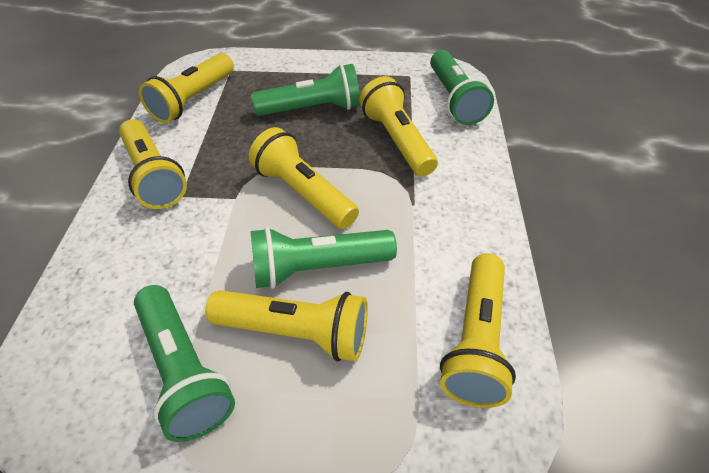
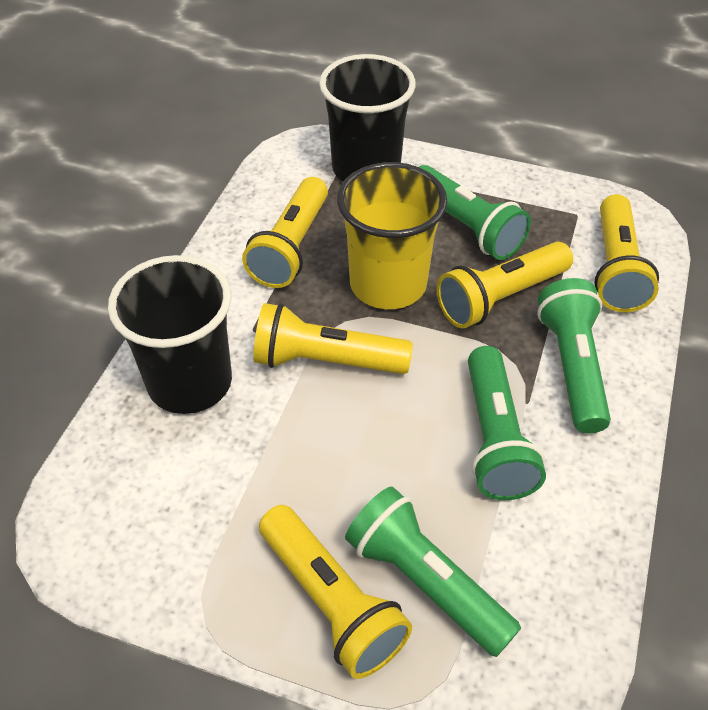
black cup: 0 -> 2
yellow cup: 0 -> 1
yellow flashlight: 6 -> 5

